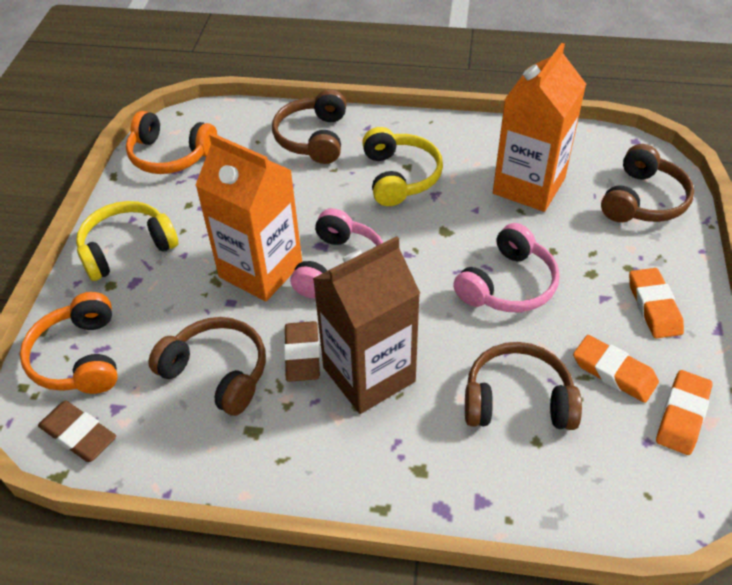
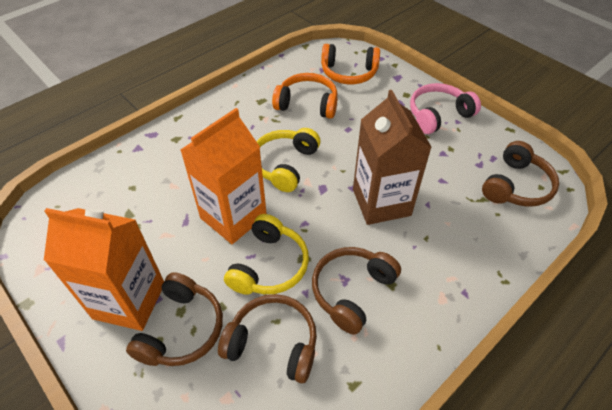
brown eraser: 2 -> 0
orange eraser: 3 -> 0
pink headphones: 2 -> 1

